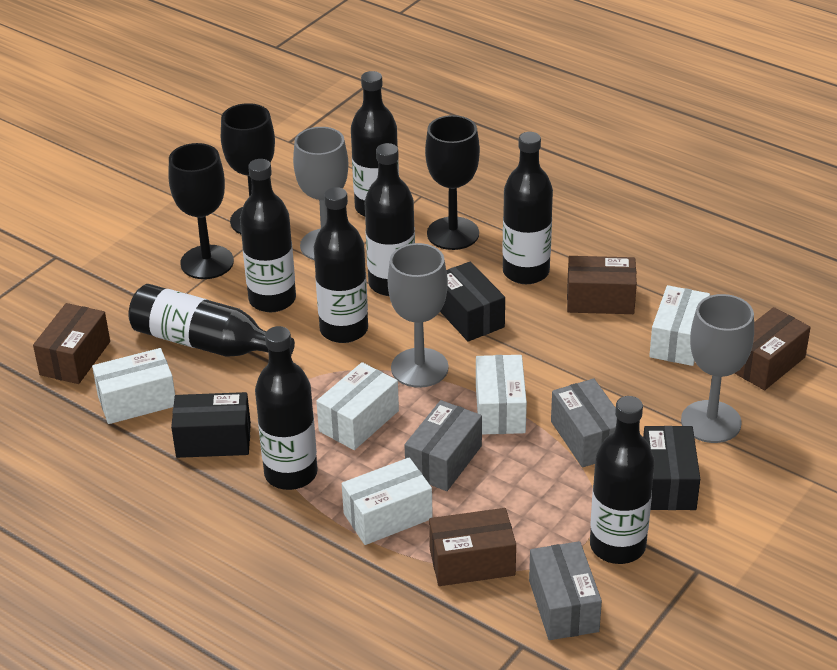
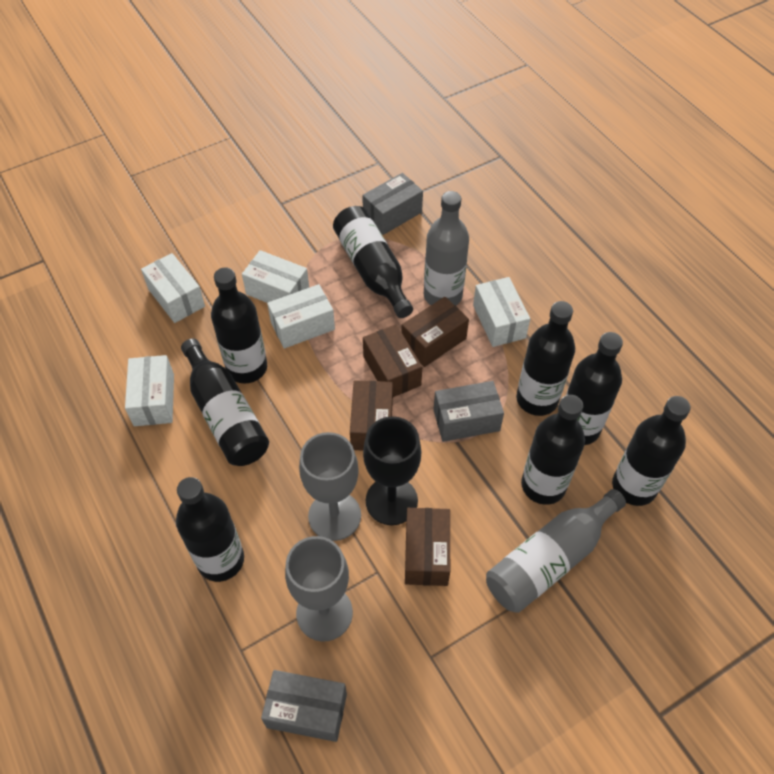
black box: 3 -> 0
black goblet: 3 -> 1
grey bottle: 0 -> 2
grey goblet: 3 -> 2

